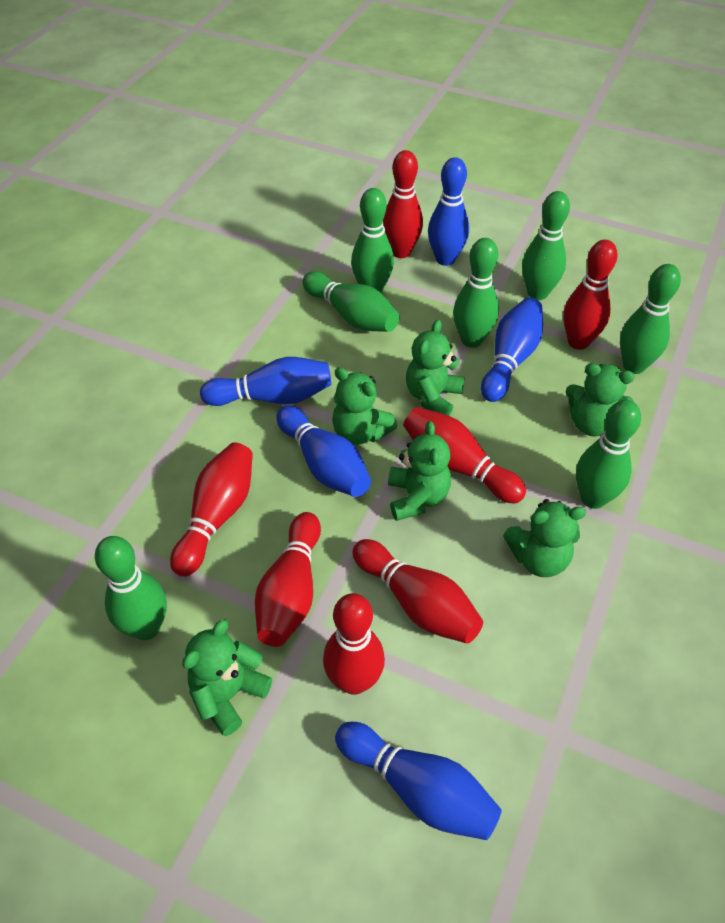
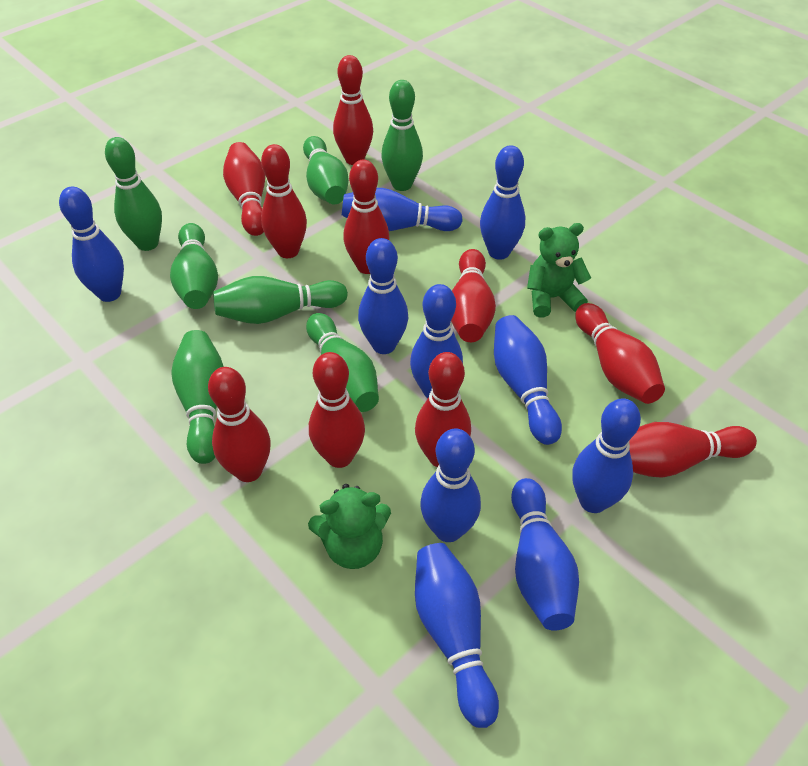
blue bowling pin: 5 -> 10
green teddy bear: 6 -> 2
red bowling pin: 7 -> 10

